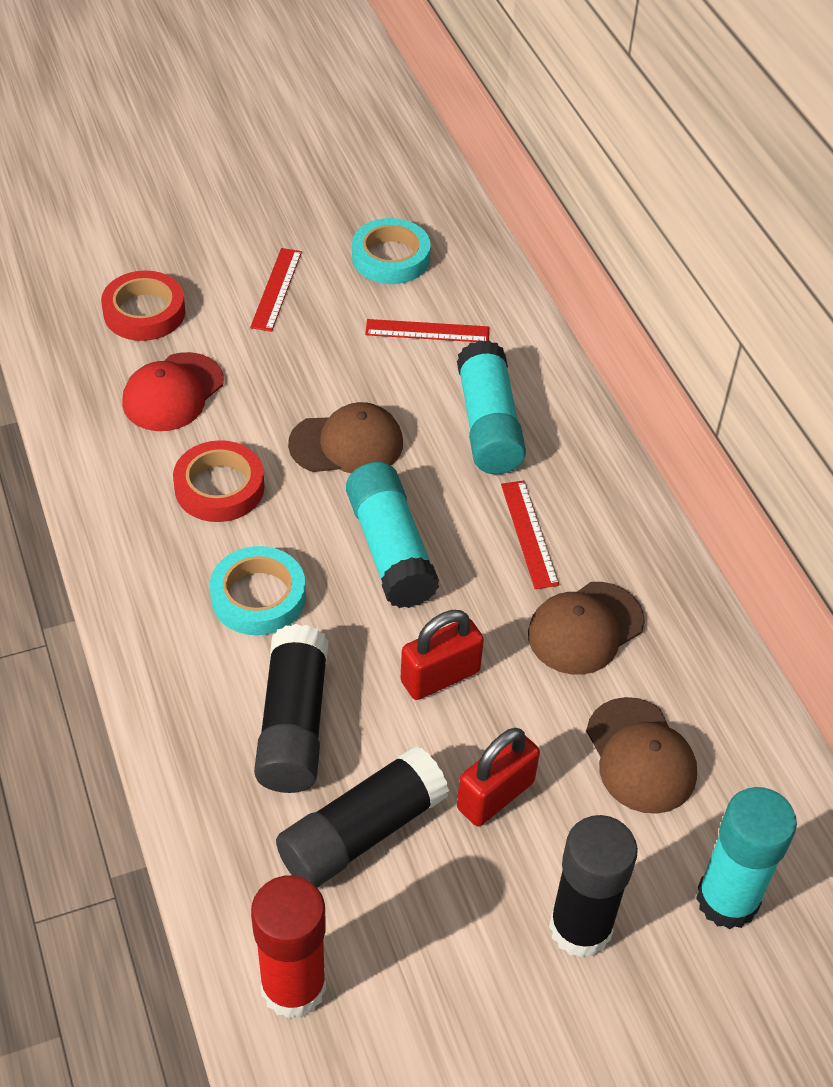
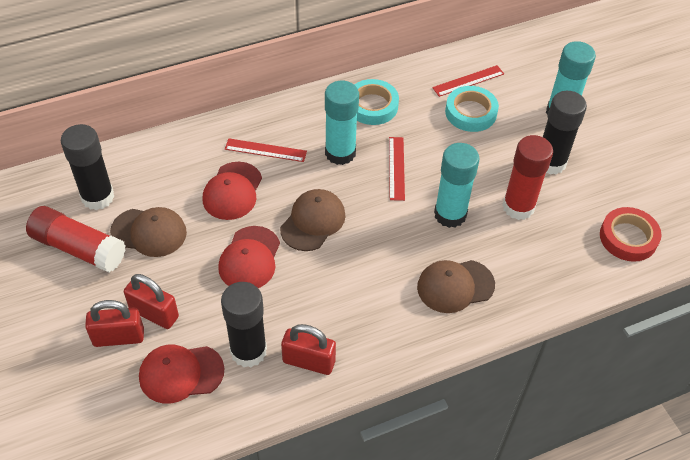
red cap: 1 -> 3
red glue stick: 1 -> 2
red padlock: 2 -> 3
red tape: 2 -> 1

